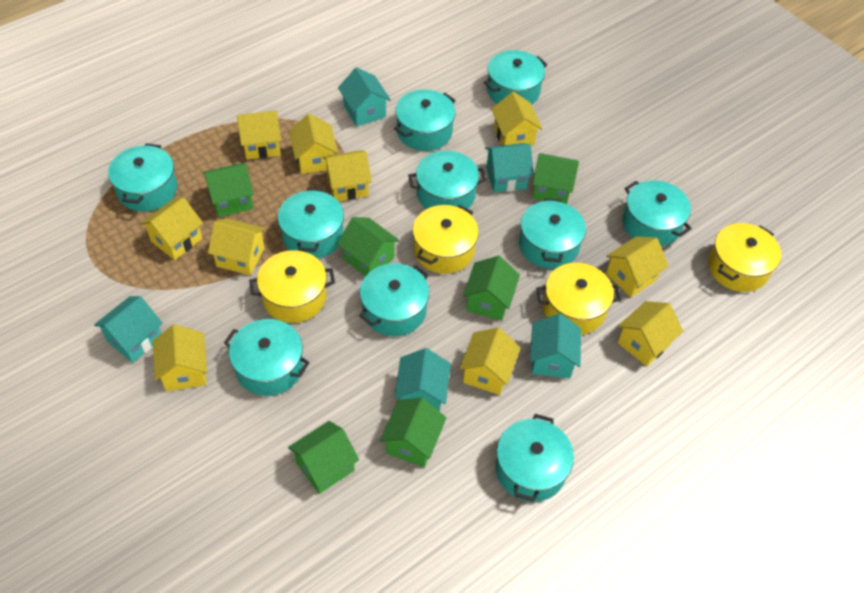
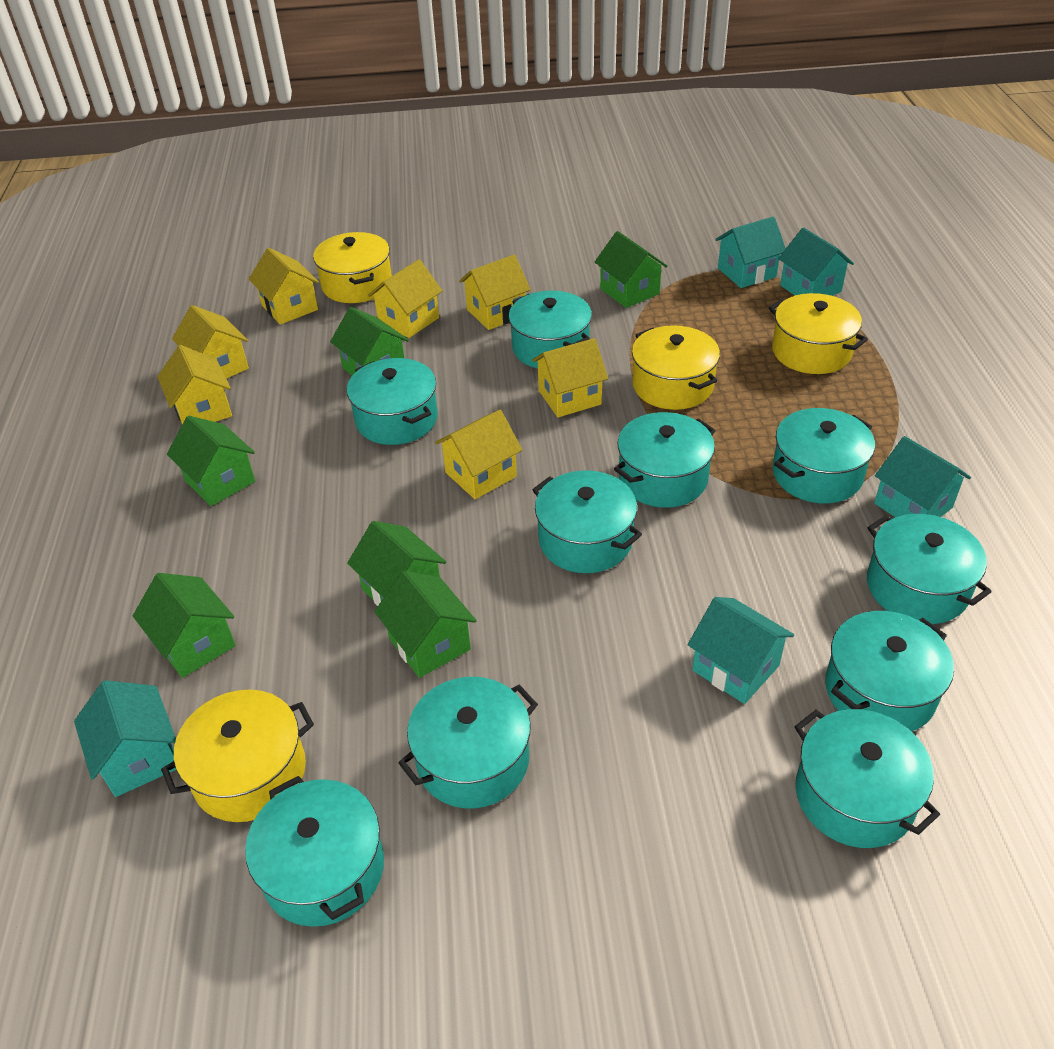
yellow house: 10 -> 7

